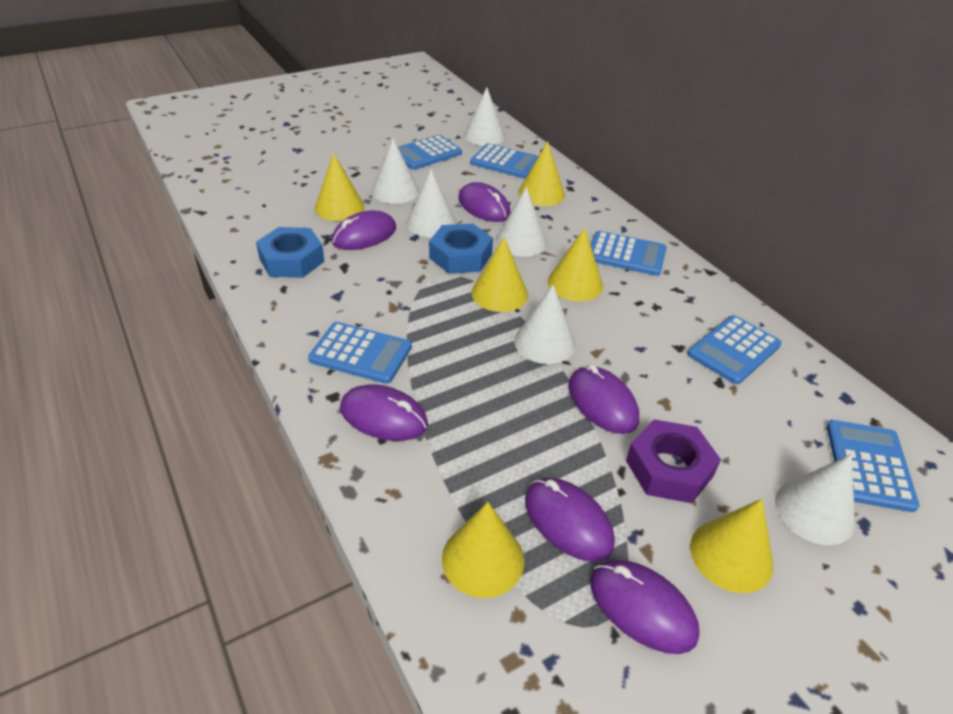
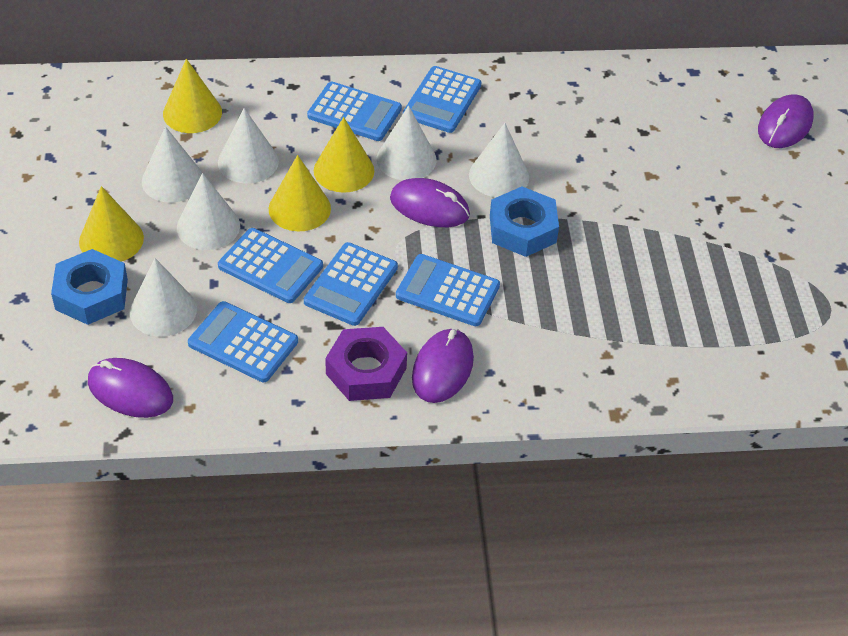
purple mouse: 6 -> 4
yellow cone: 6 -> 4

